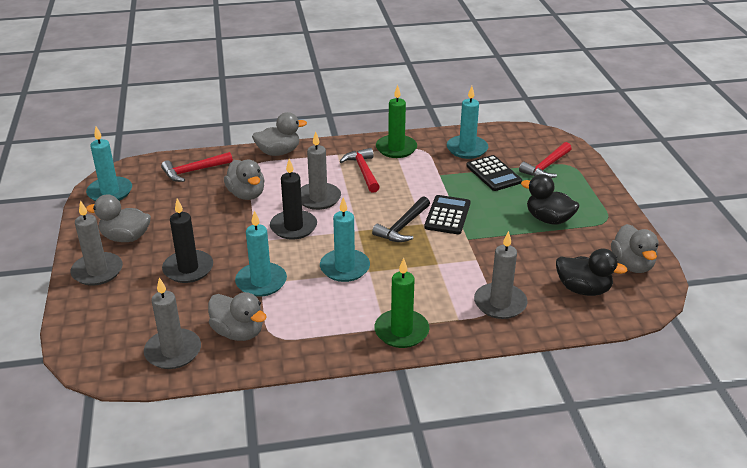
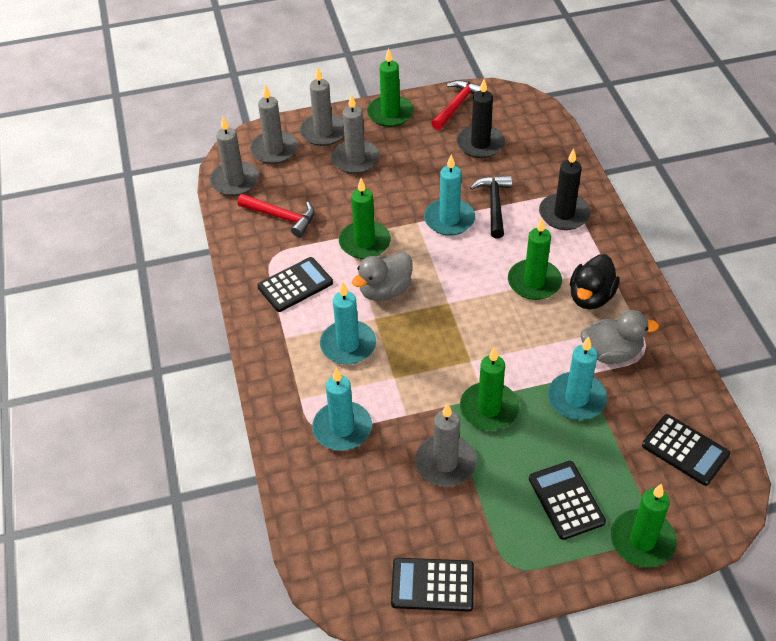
black calculator: 2 -> 4
black duck: 2 -> 1
green candle: 2 -> 5
grey candle: 4 -> 5
grey duck: 5 -> 2
red hammer: 3 -> 2

